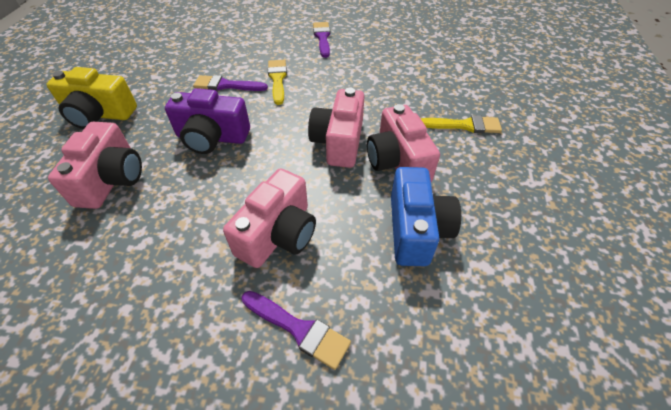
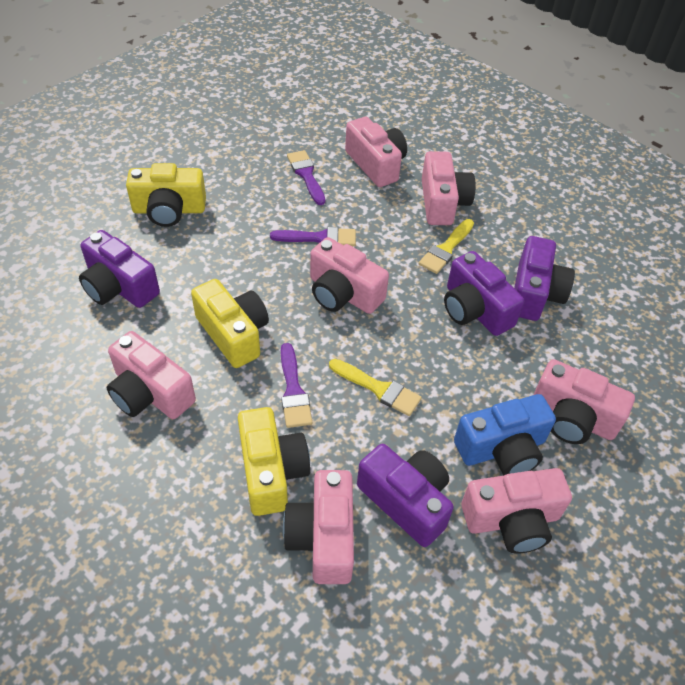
pink camera: 4 -> 7
purple camera: 1 -> 4
yellow camera: 1 -> 3

